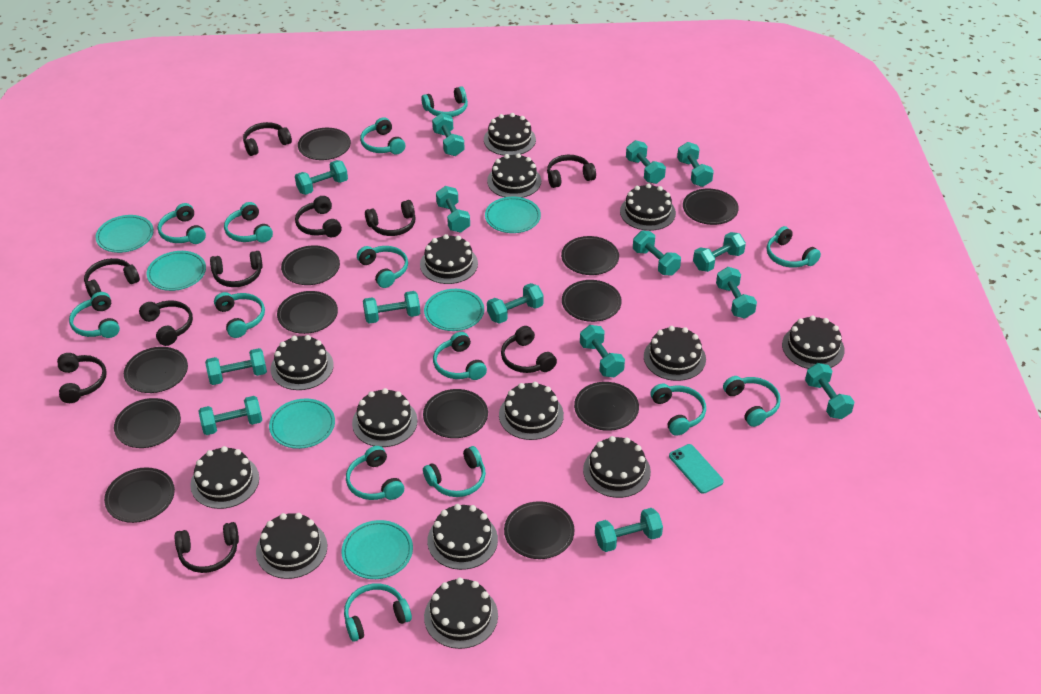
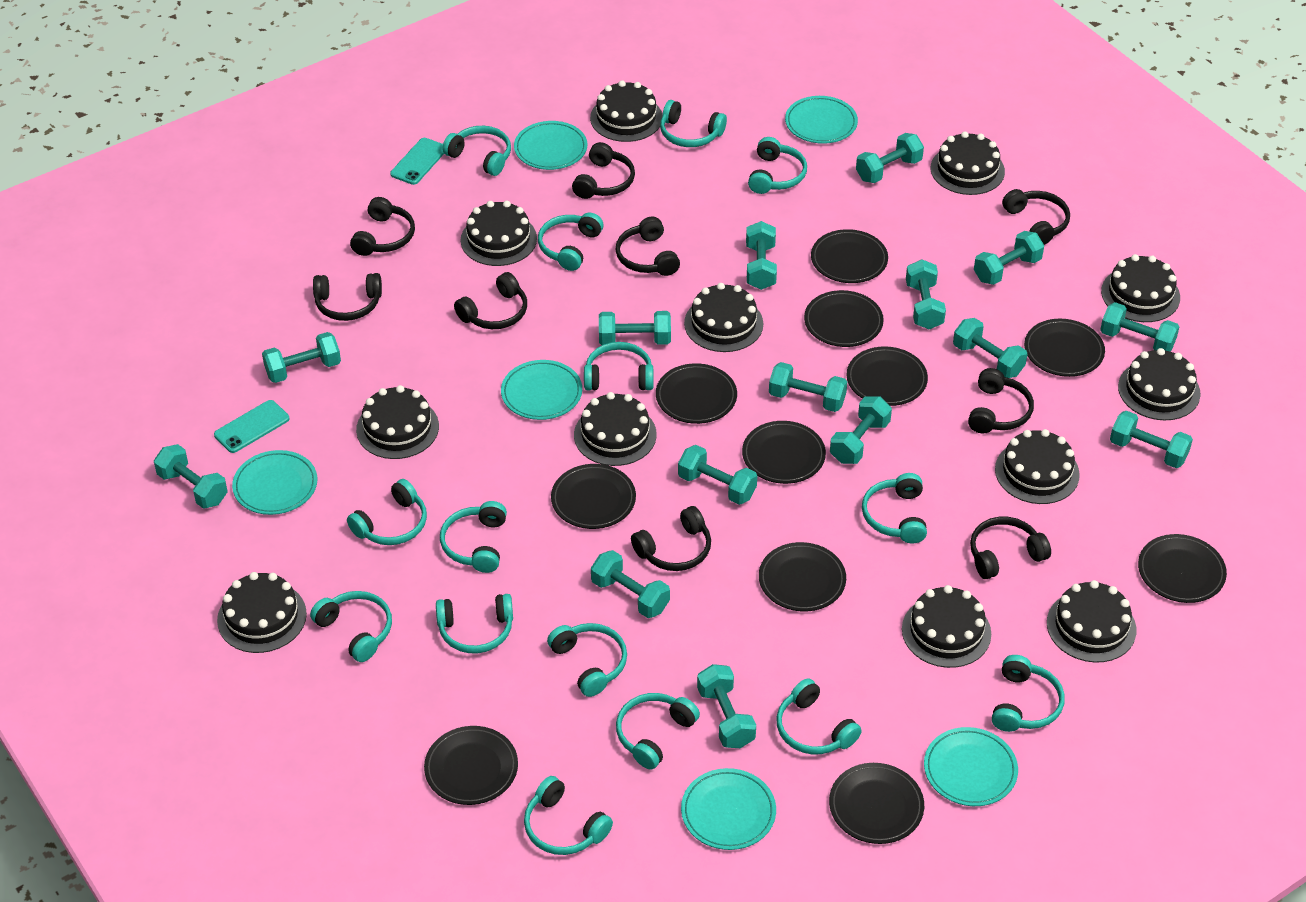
black cake: 14 -> 12
black headphones: 10 -> 9
black plate: 12 -> 11
turquoise headphones: 14 -> 15
turquoise phone: 1 -> 2

